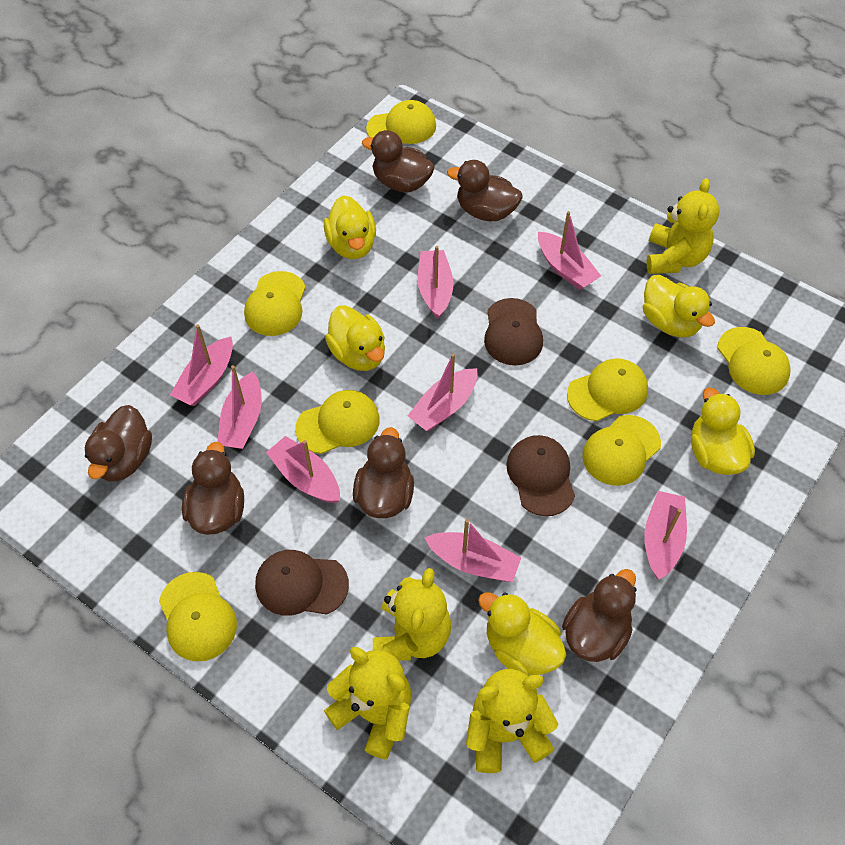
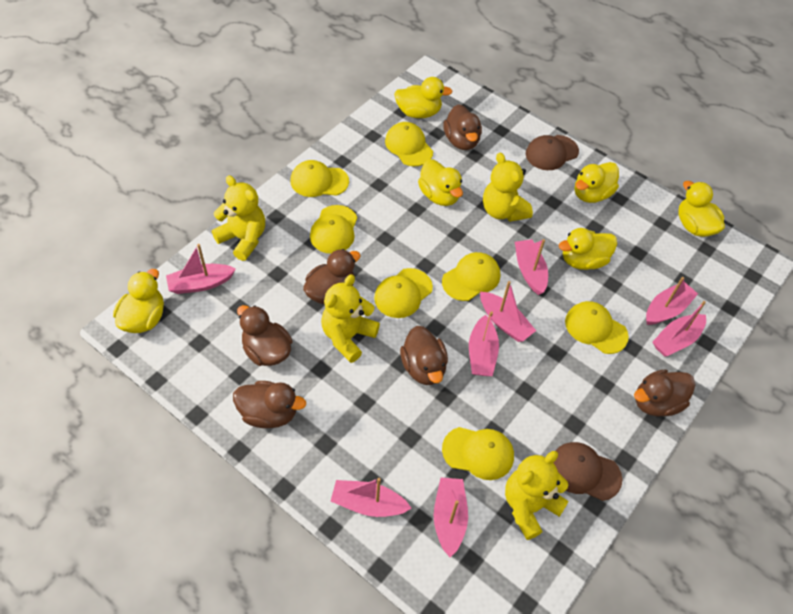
brown cap: 3 -> 2
yellow duck: 5 -> 6

